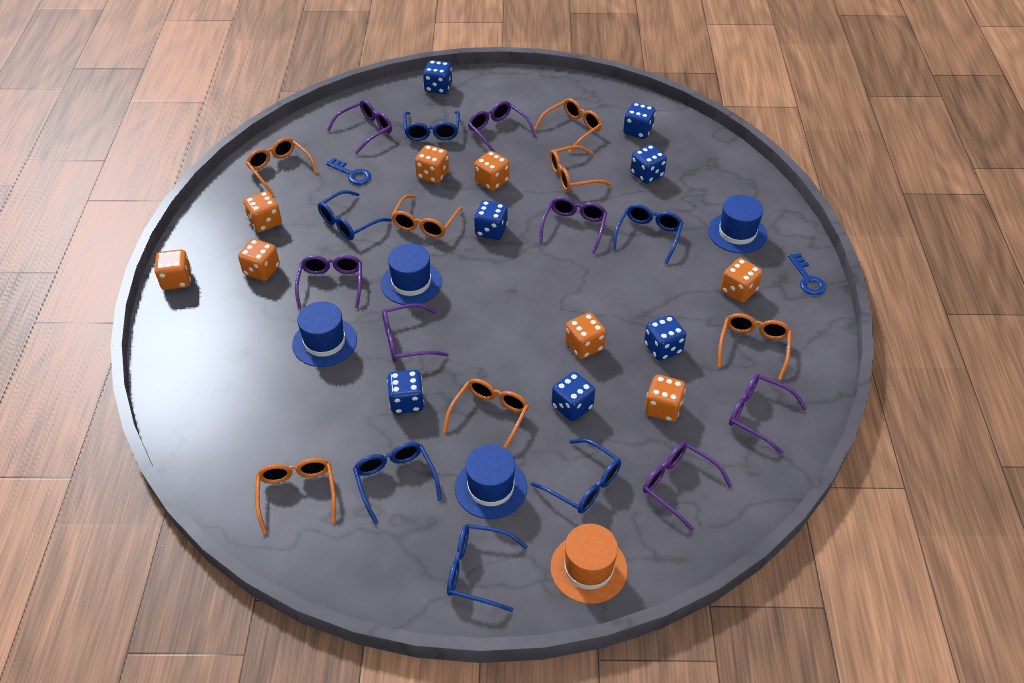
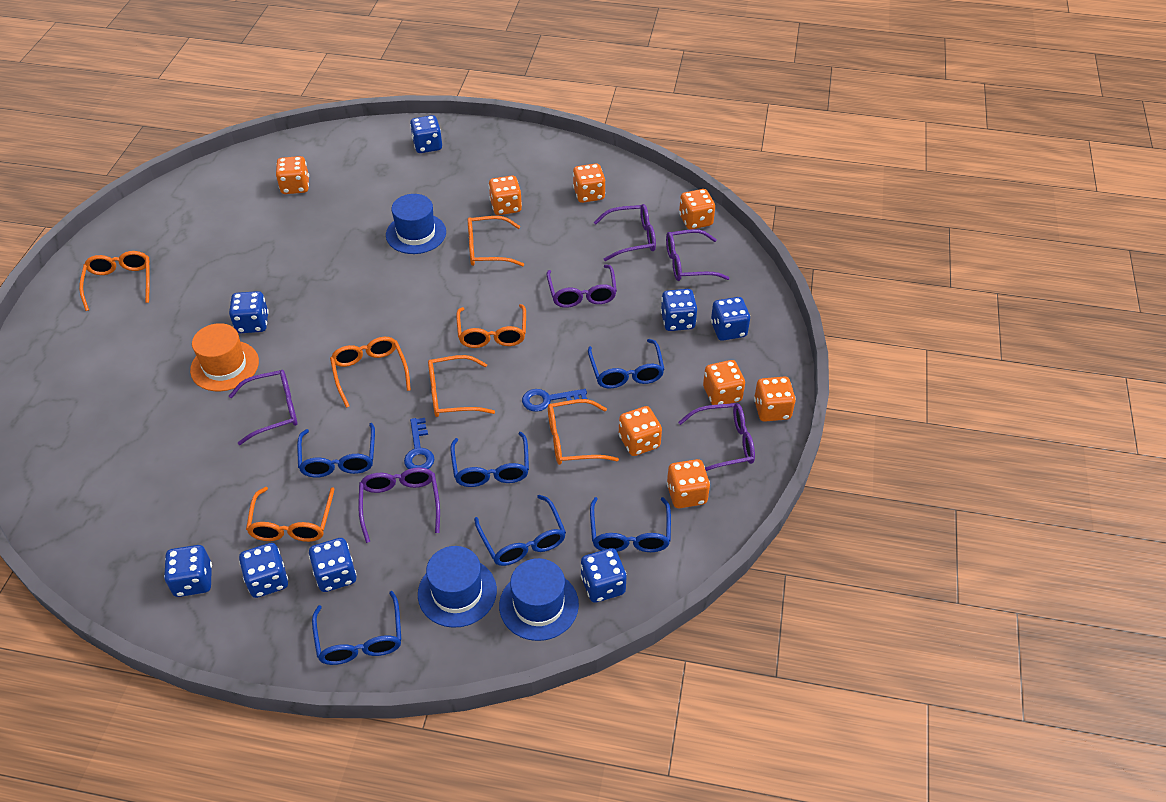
blue dice: 7 -> 8
blue hat: 4 -> 3
purple glasses: 7 -> 6

